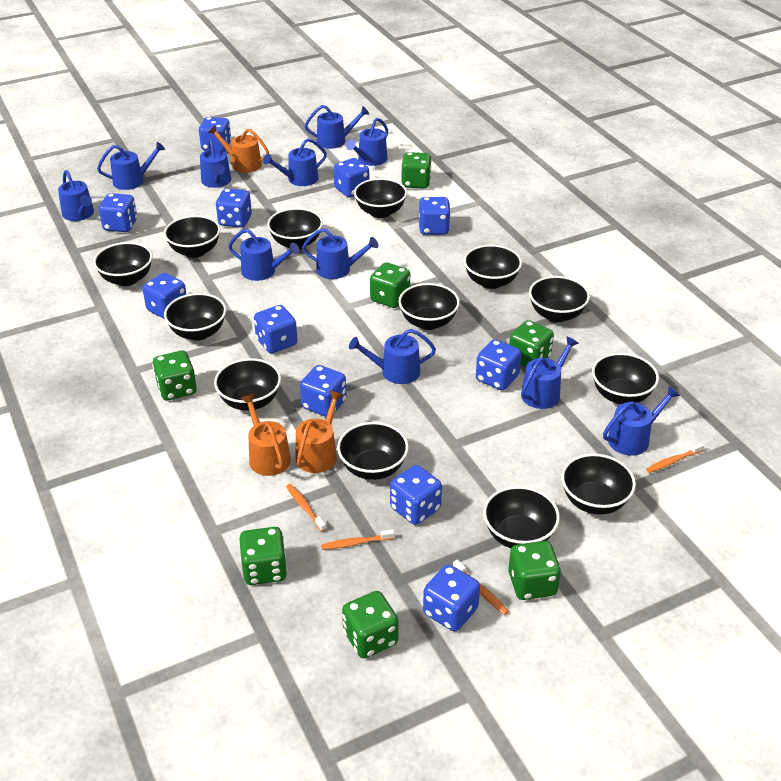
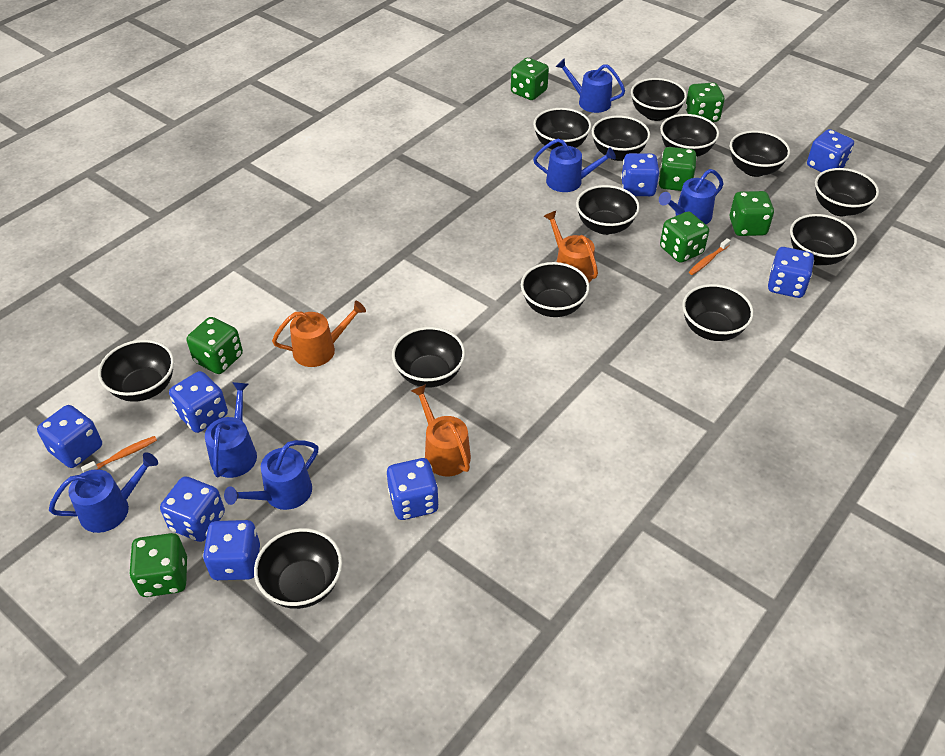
blue dice: 11 -> 8
blue watering can: 11 -> 6
orange toothbrush: 4 -> 2

